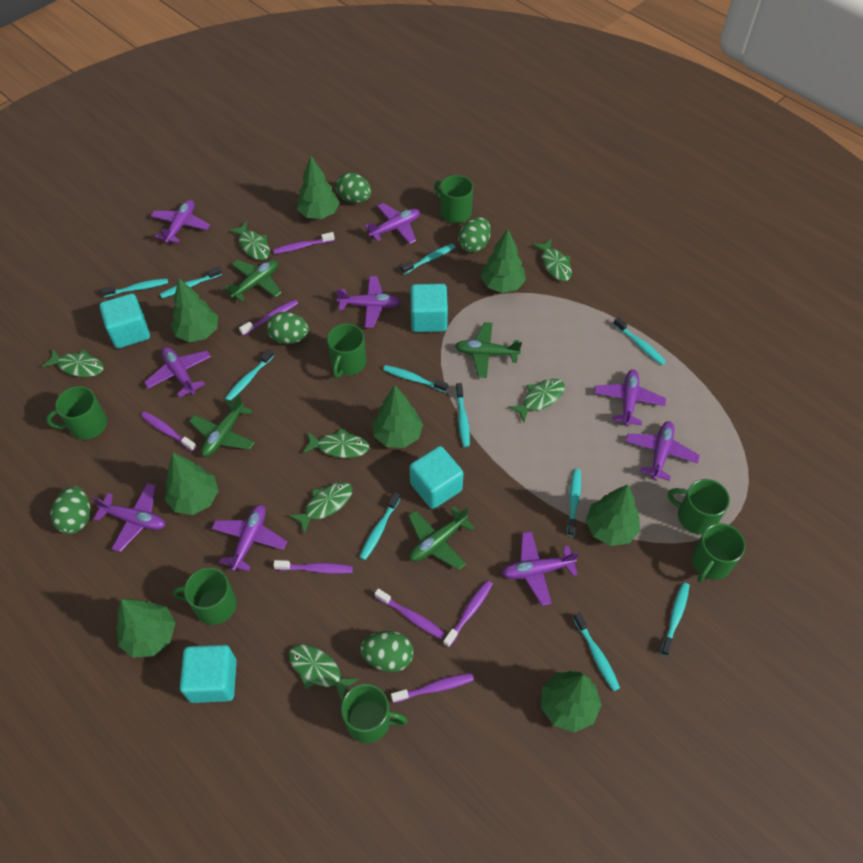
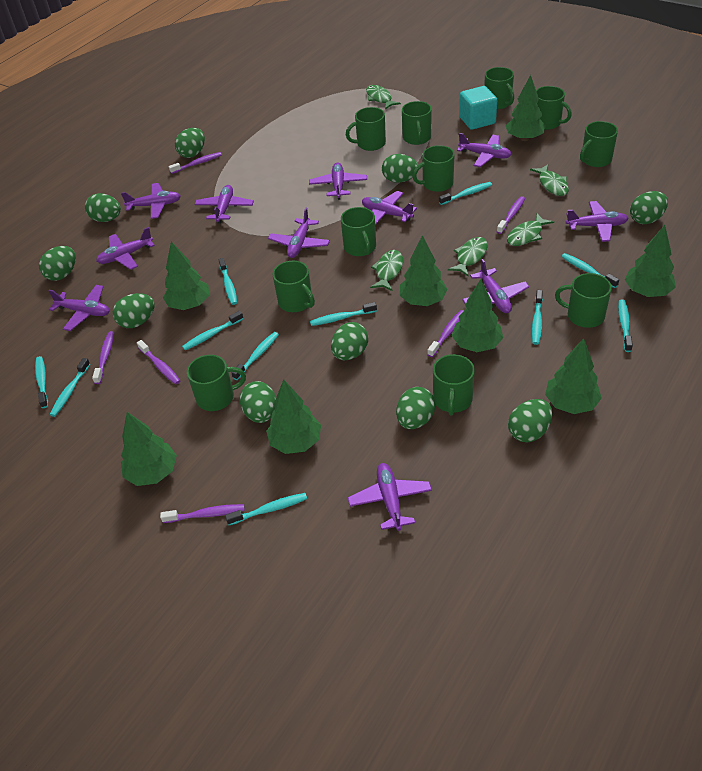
green egg: 5 -> 10
green fish: 7 -> 5
green mug: 7 -> 11
green plane: 4 -> 0
purple plane: 9 -> 11
purple toothbrush: 7 -> 6
turquoise cube: 4 -> 1

